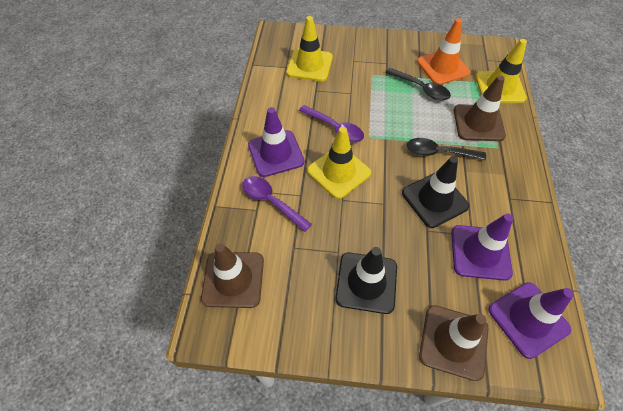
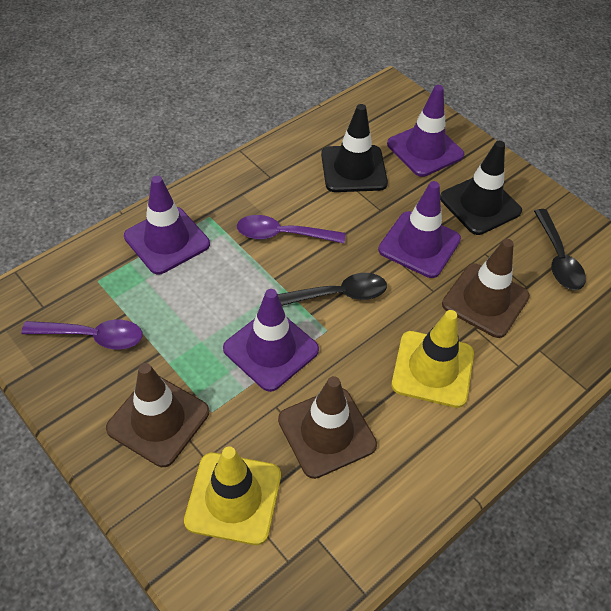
orange traffic cone: 1 -> 0
purple traffic cone: 3 -> 4
yellow traffic cone: 3 -> 2

